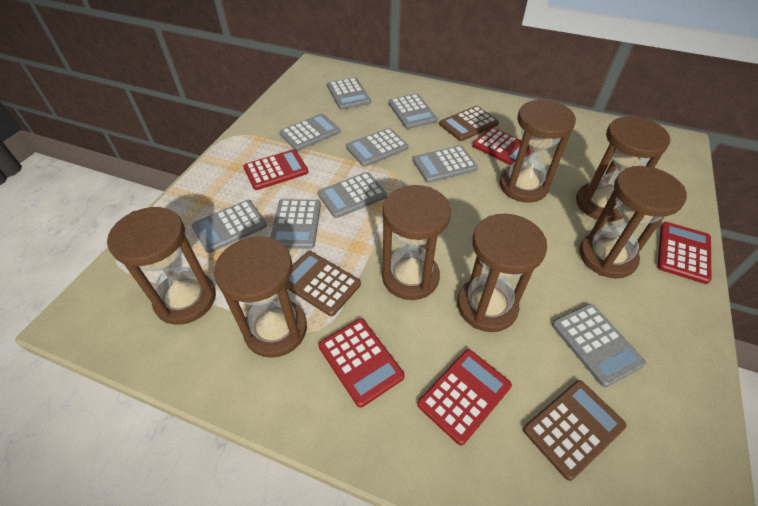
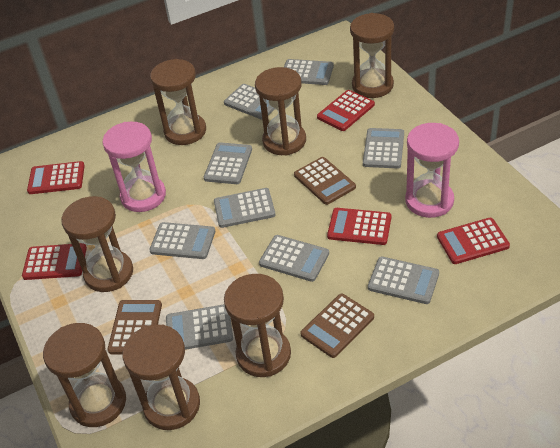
pink hourglass: 0 -> 2

